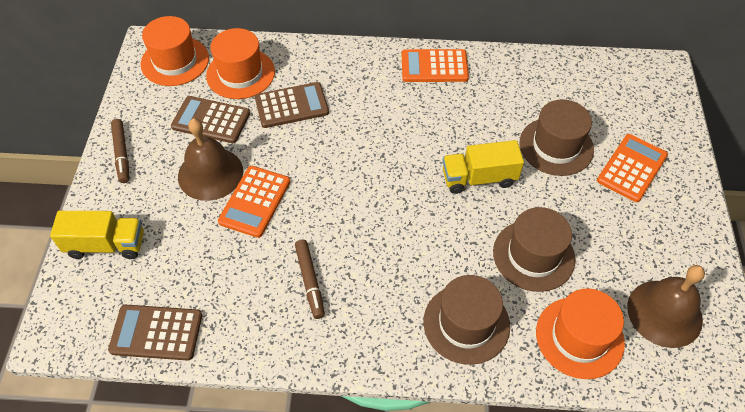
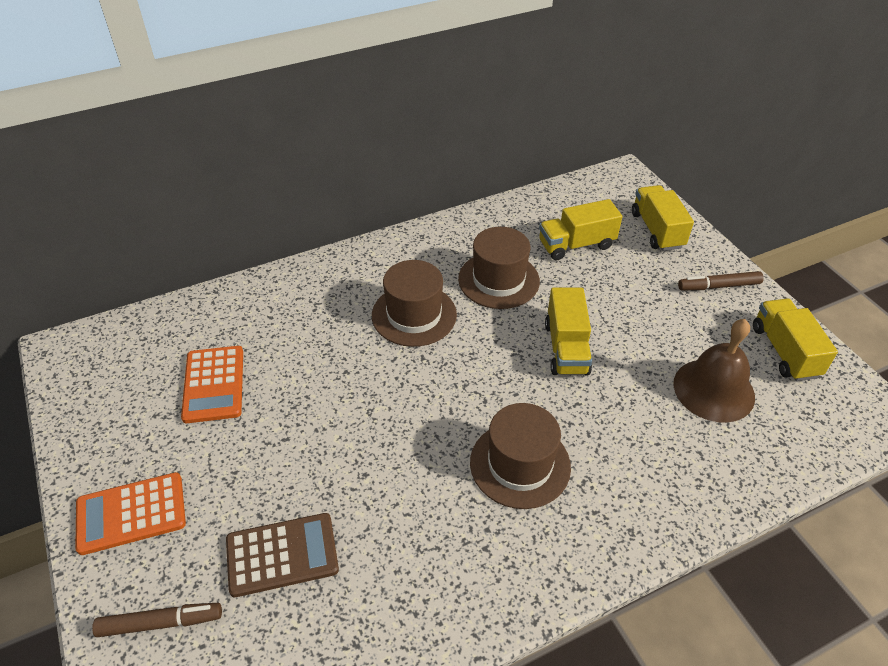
brown bell: 2 -> 1
brown calculator: 3 -> 1
orange calculator: 3 -> 2
orange hat: 3 -> 0
yellow truck: 2 -> 4

